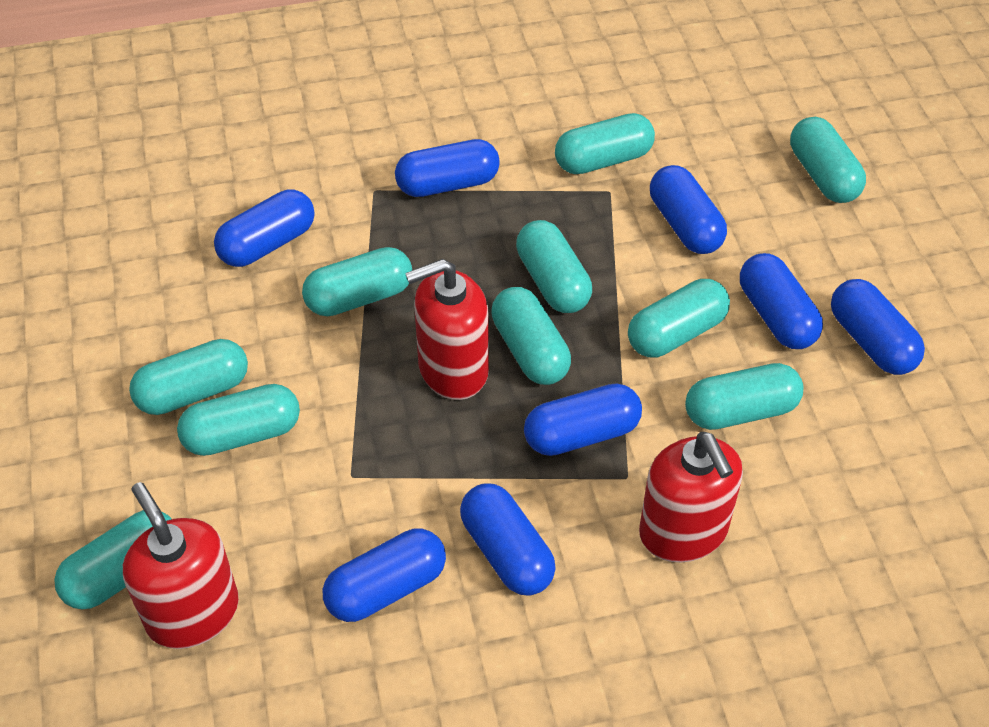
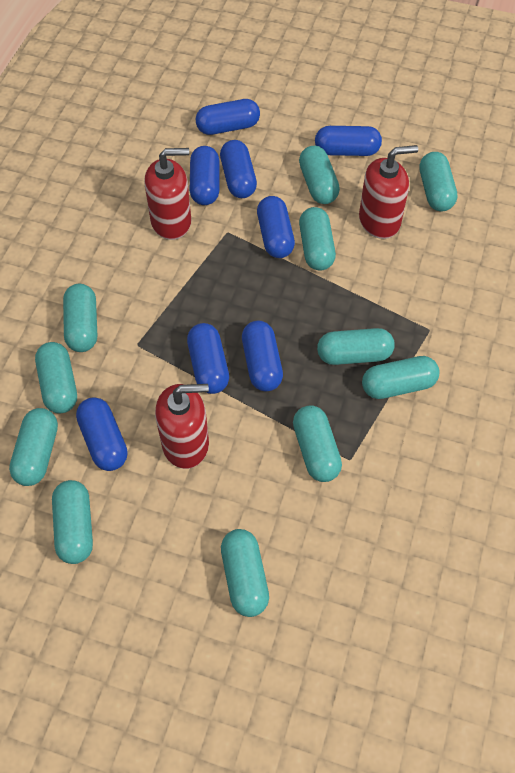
turquoise capsule: 10 -> 11

